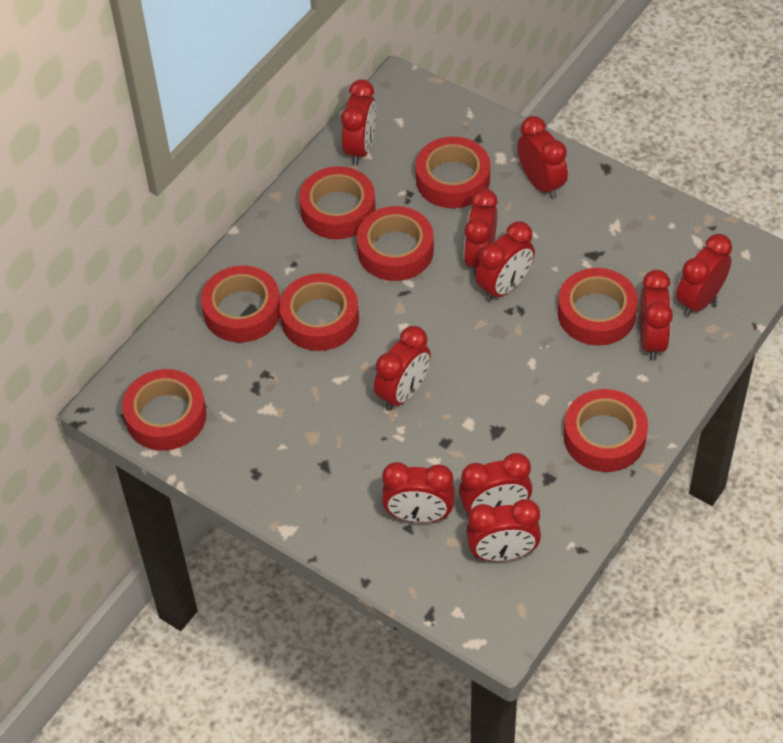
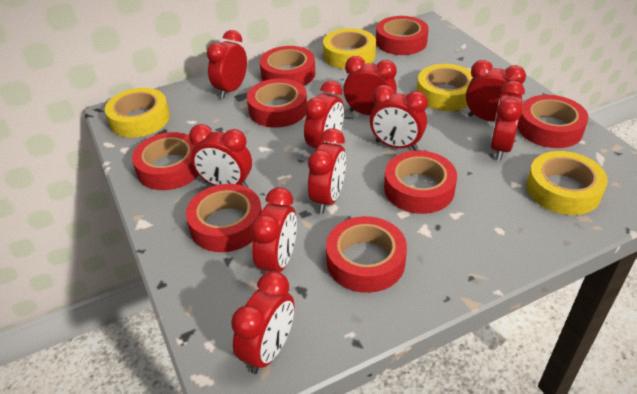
yellow tape: 0 -> 4

